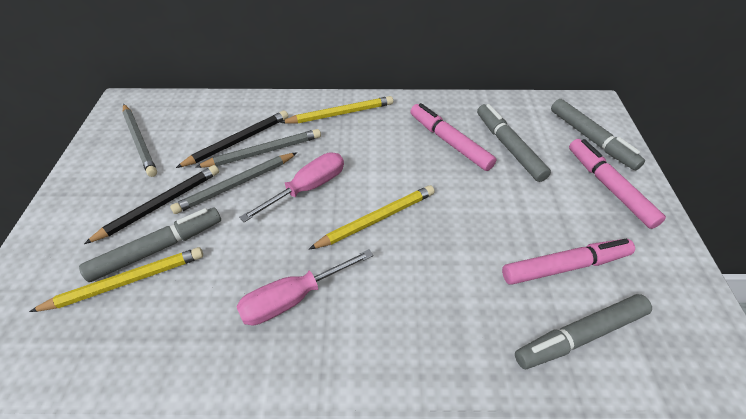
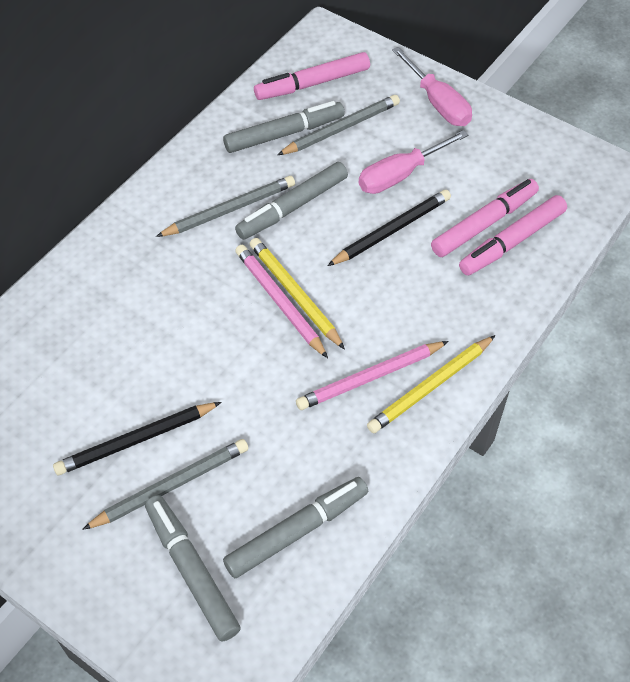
pink pencil: 0 -> 2
yellow pencil: 3 -> 2

